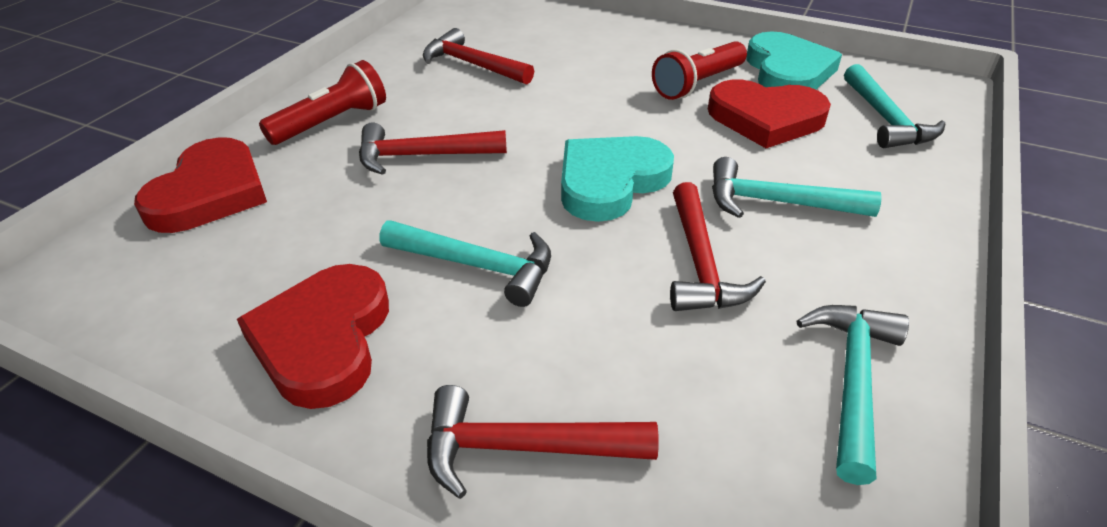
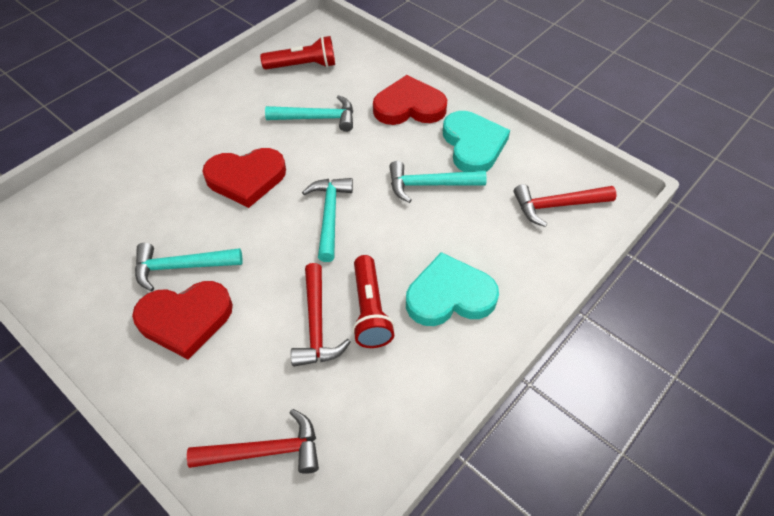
red hammer: 4 -> 3

